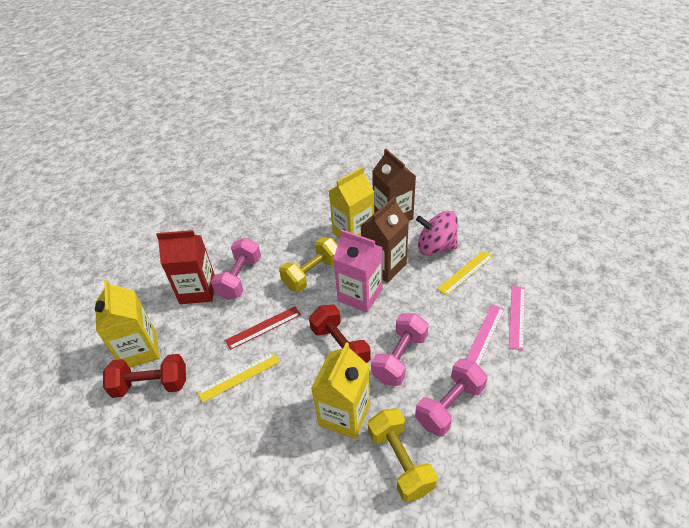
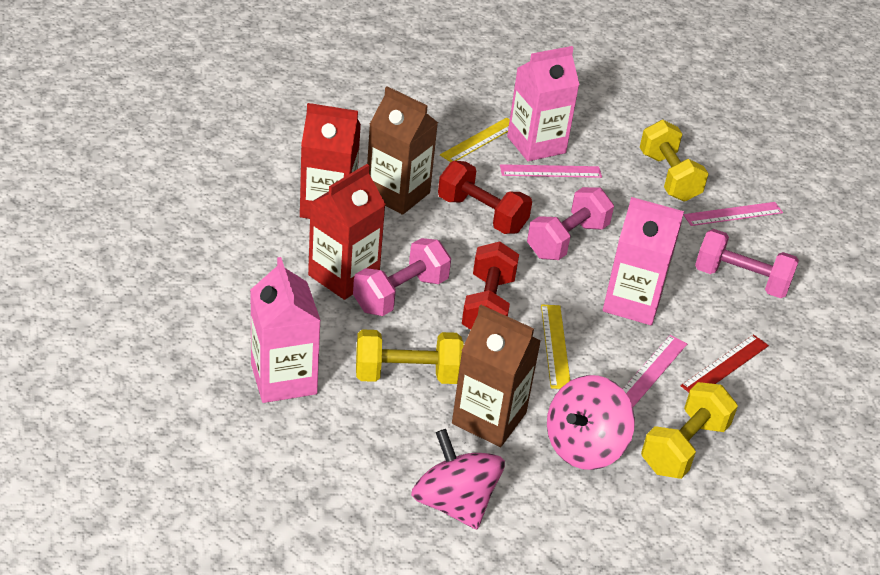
pink carton: 1 -> 3
pink ruler: 2 -> 3
pink spinning top: 1 -> 2
red carton: 1 -> 2
yellow carton: 3 -> 0
yellow dumbbell: 2 -> 3

